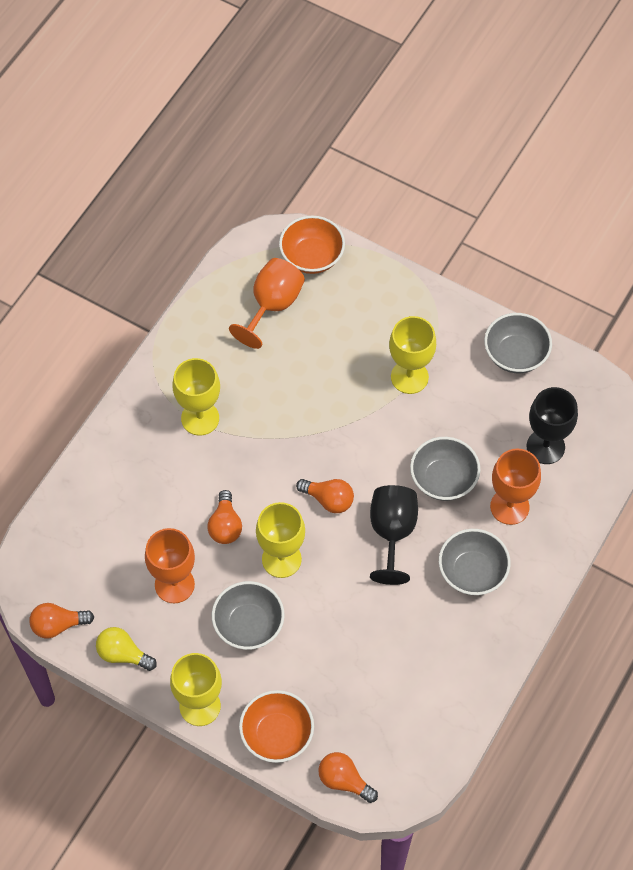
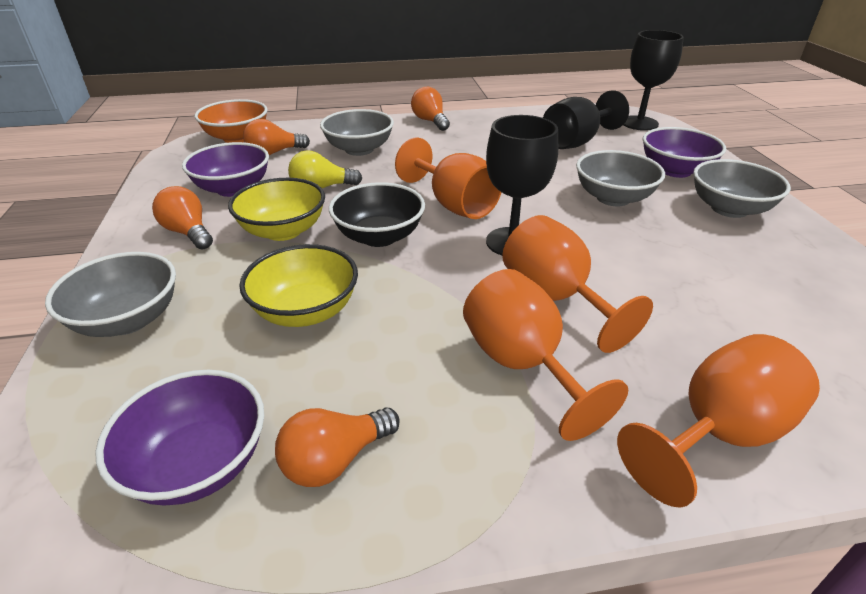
black bowl: 0 -> 1
black goblet: 2 -> 3
orange bowl: 2 -> 1
orange goblet: 3 -> 4
purple bowl: 0 -> 3
yellow bowl: 0 -> 2
yellow goblet: 4 -> 0

